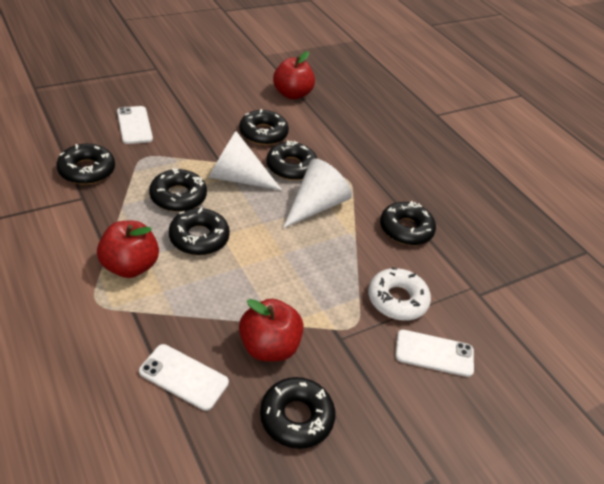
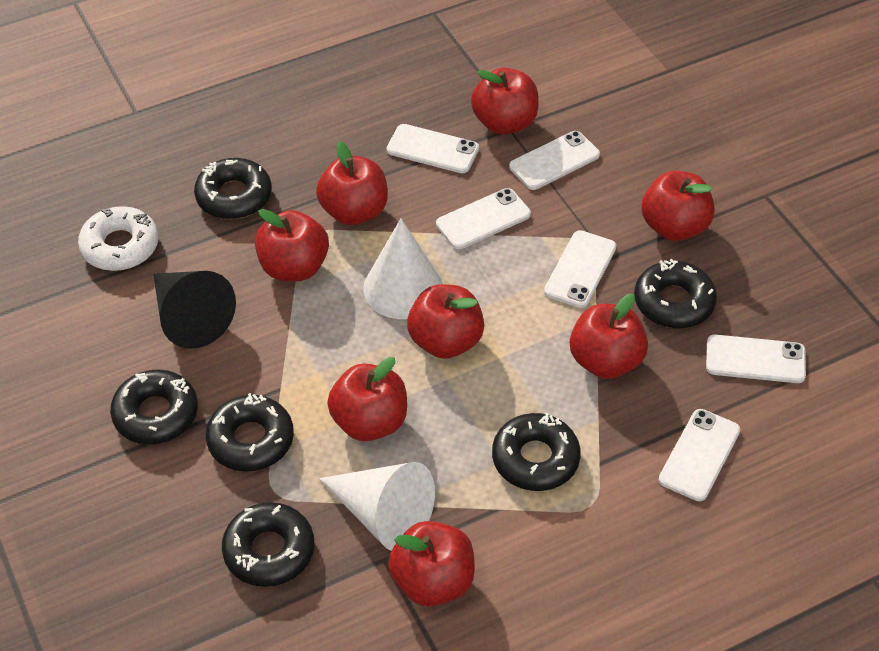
black cone: 0 -> 1
black donut: 7 -> 6
red apple: 3 -> 8
white phone: 3 -> 6

